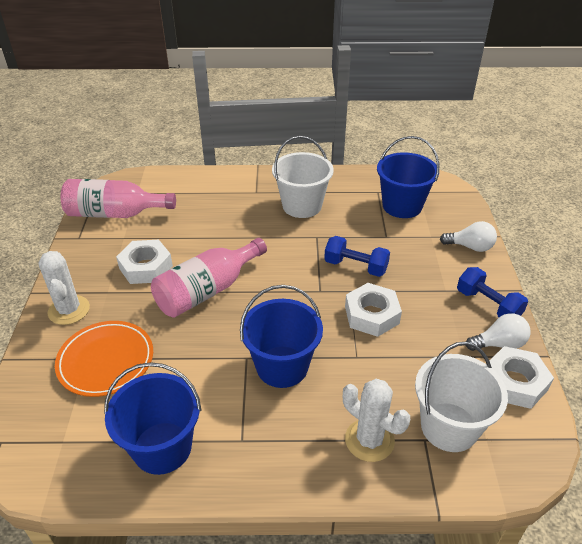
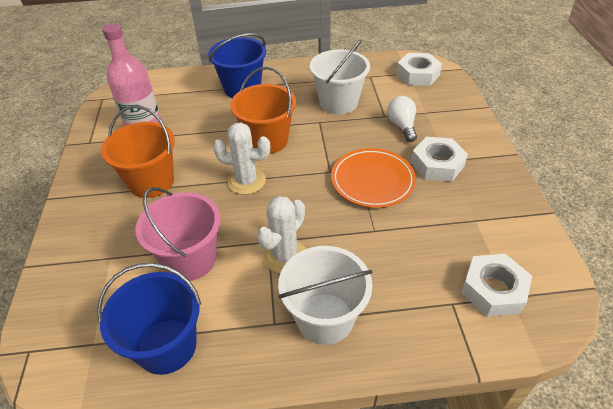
blue bucket: 3 -> 2
blue dumbbell: 2 -> 0
orange bucket: 0 -> 2
pink bottle: 2 -> 1
pink bucket: 0 -> 1
white light bulb: 2 -> 1

